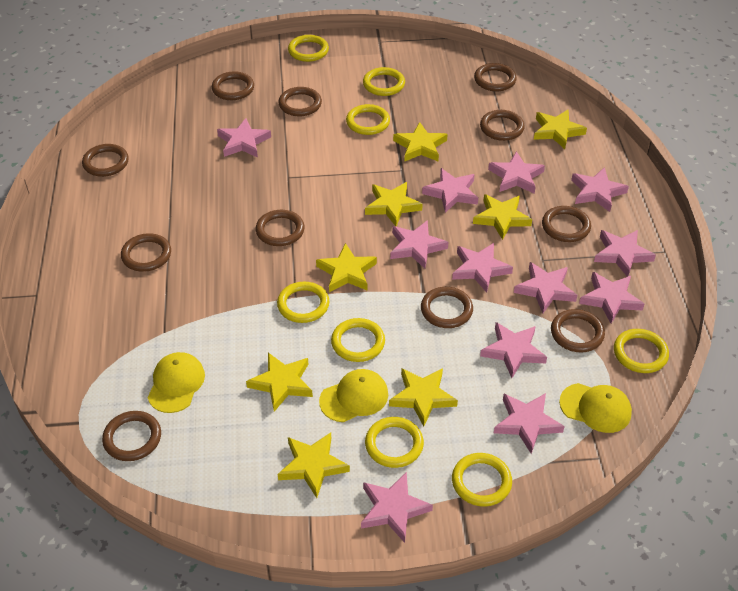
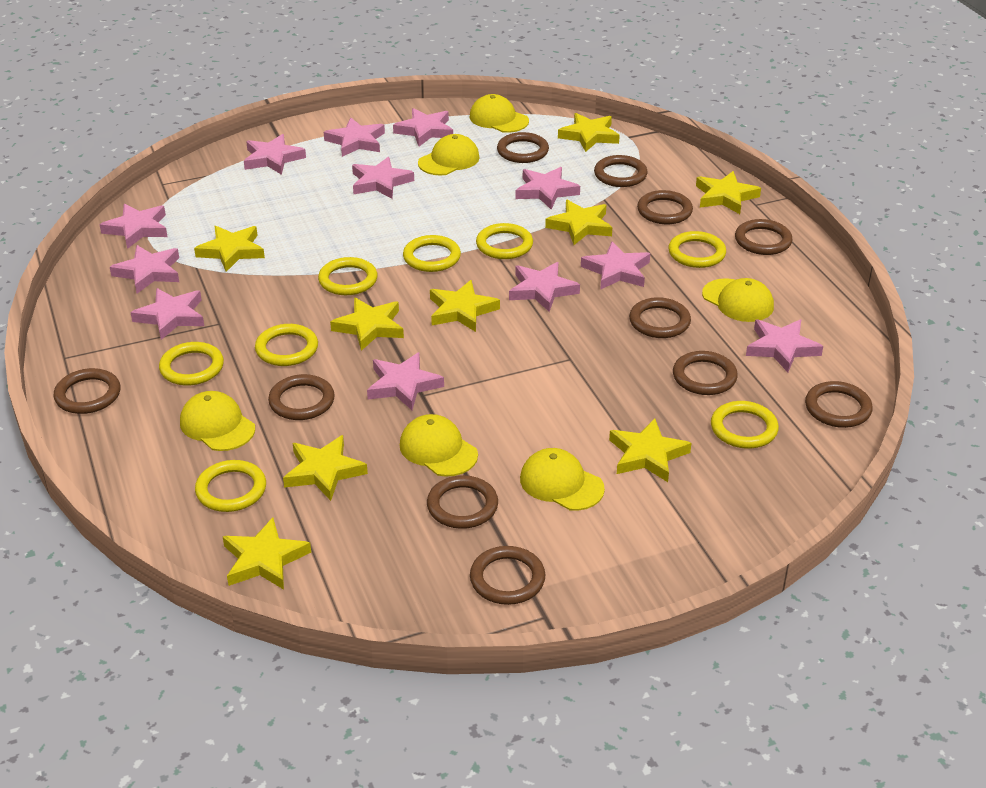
yellow cap: 3 -> 6
yellow star: 8 -> 9

